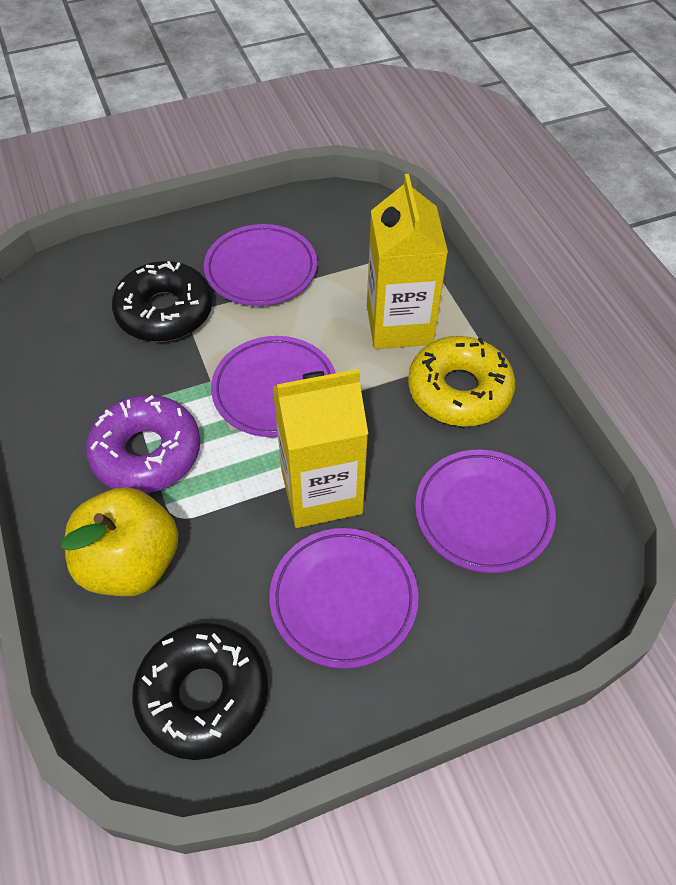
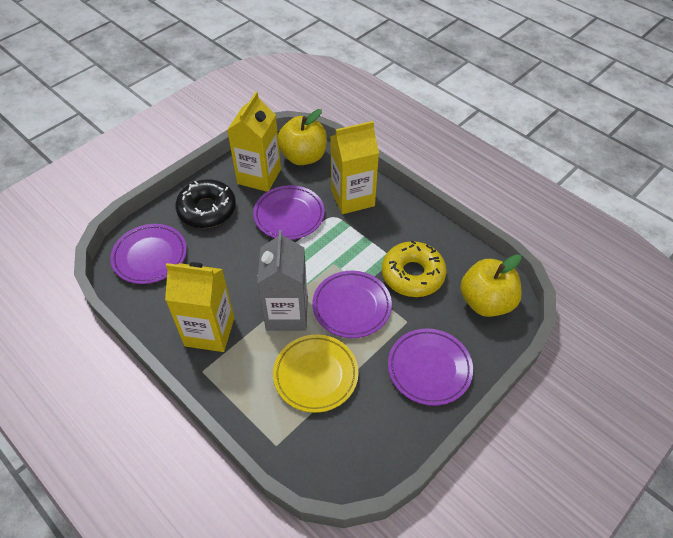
black donut: 2 -> 1
grey carton: 0 -> 1
purple donut: 1 -> 0
yellow apple: 1 -> 2
yellow carton: 2 -> 3
yellow plate: 0 -> 1

